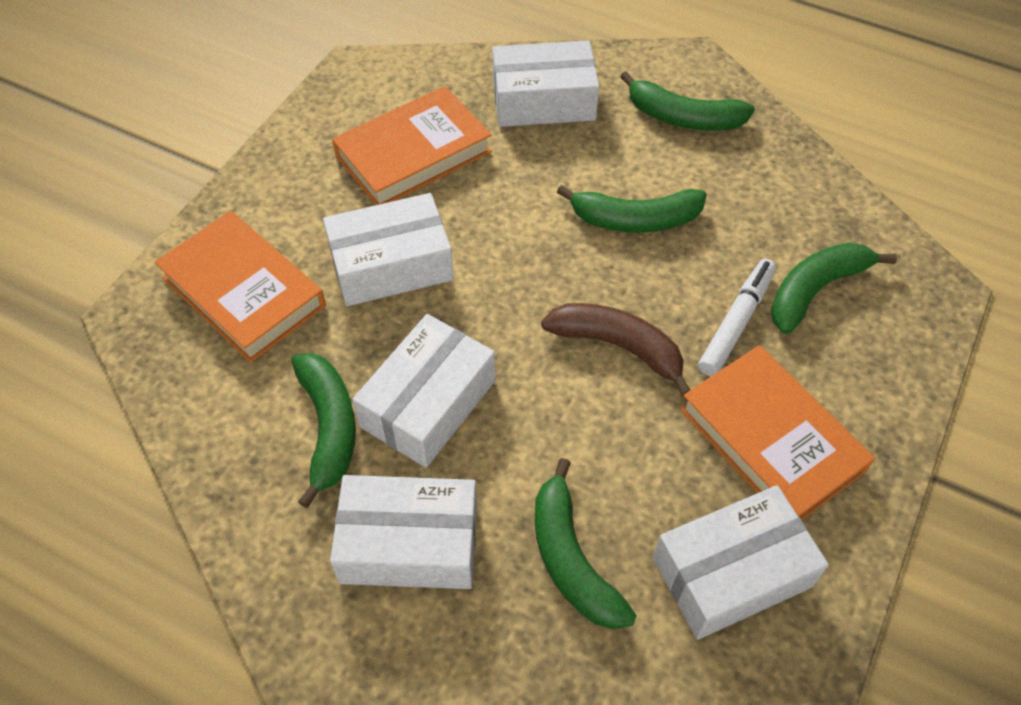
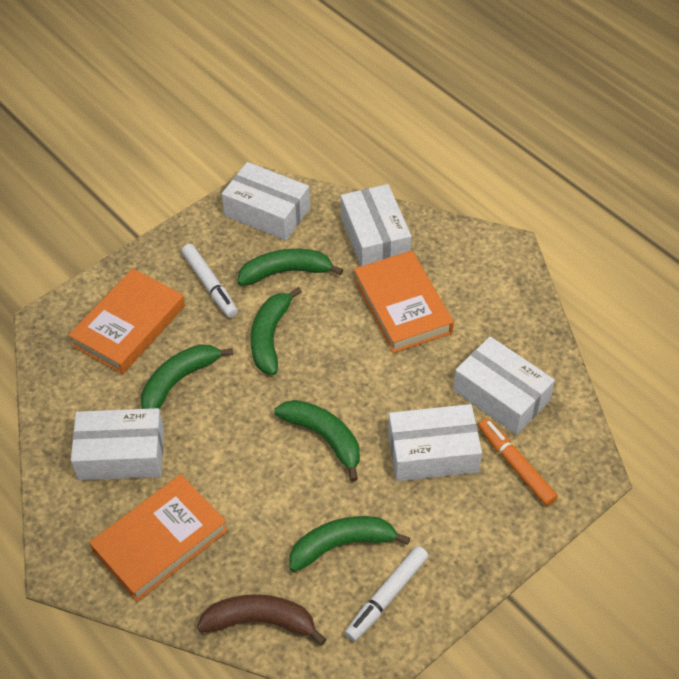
orange marker: 0 -> 1
white marker: 1 -> 2

